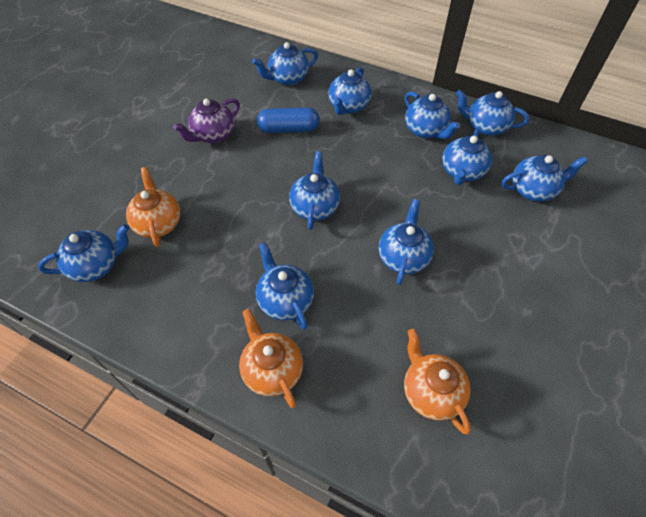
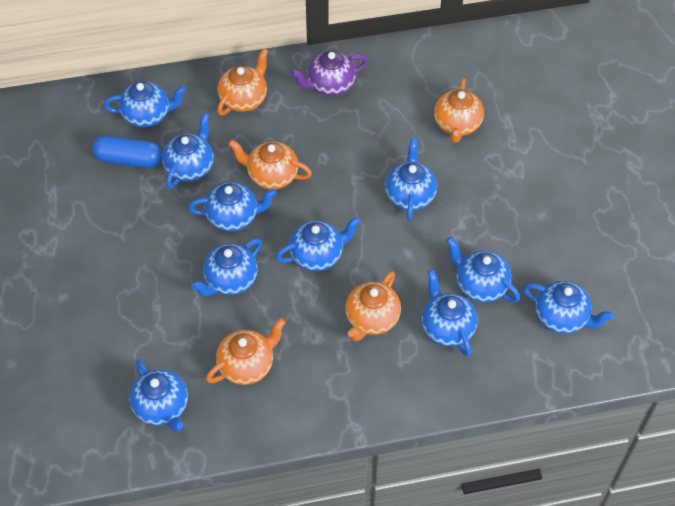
orange teapot: 3 -> 5

